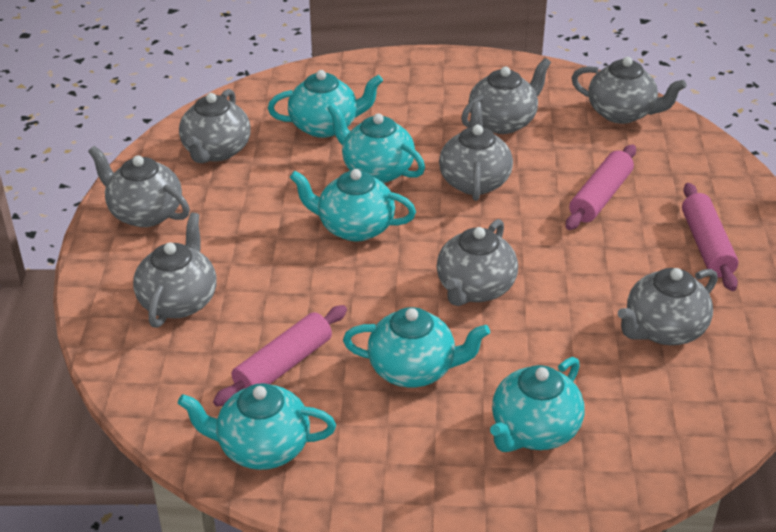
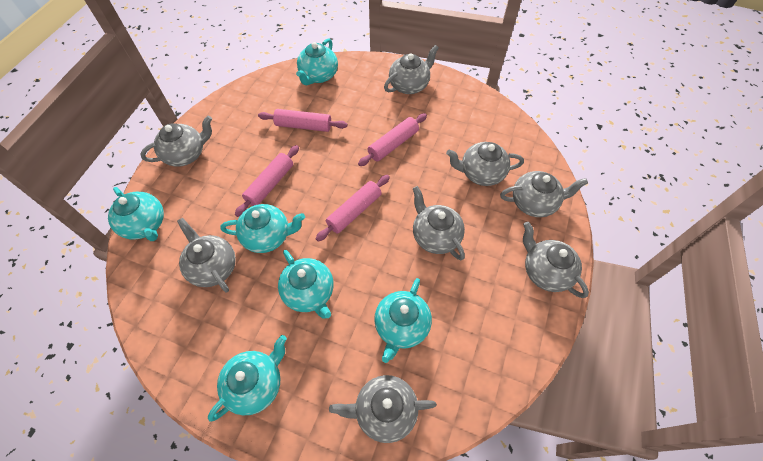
pink rolling pin: 3 -> 4

